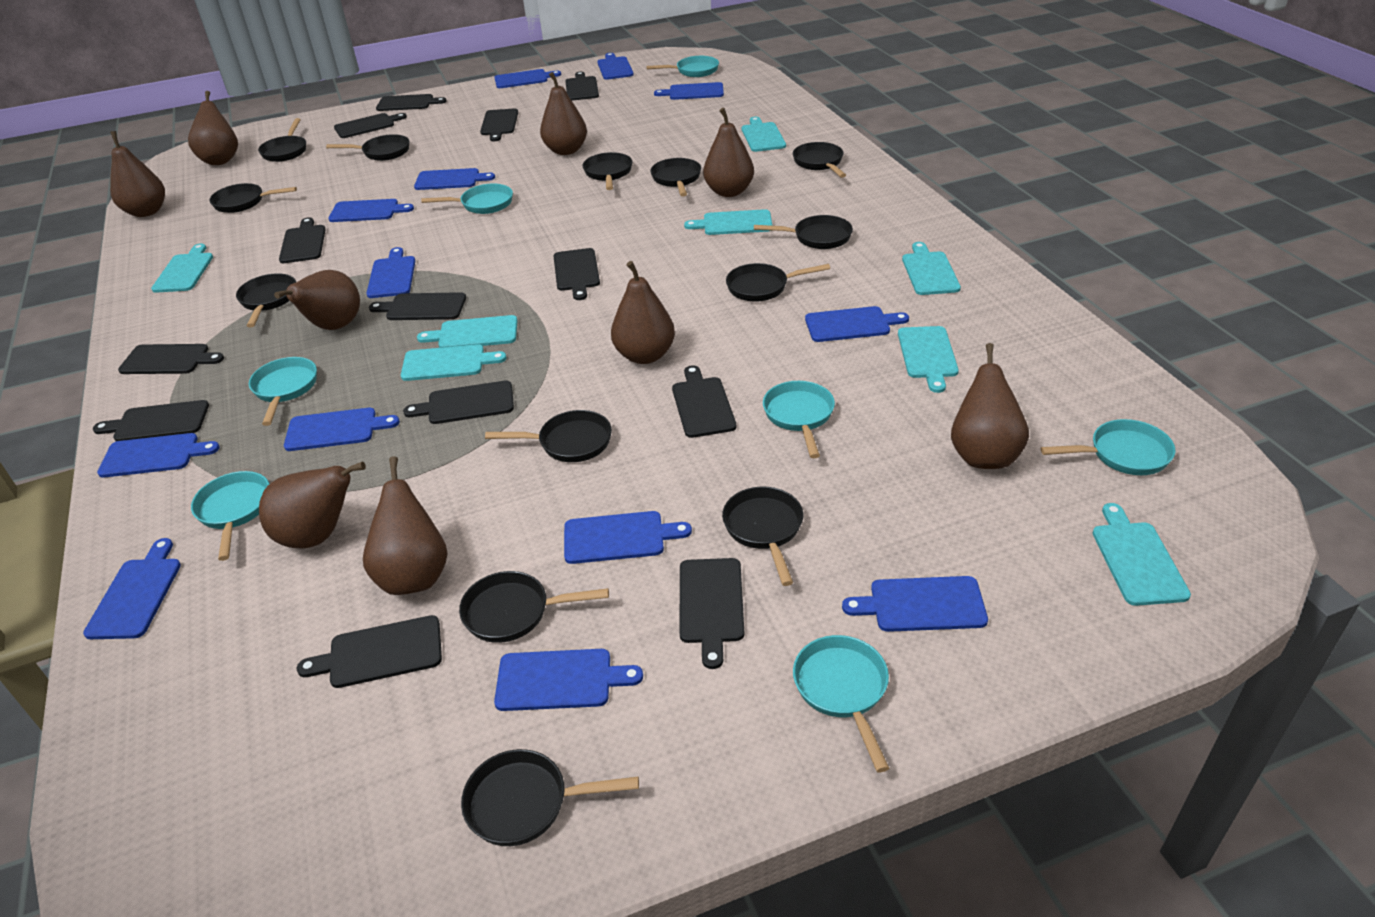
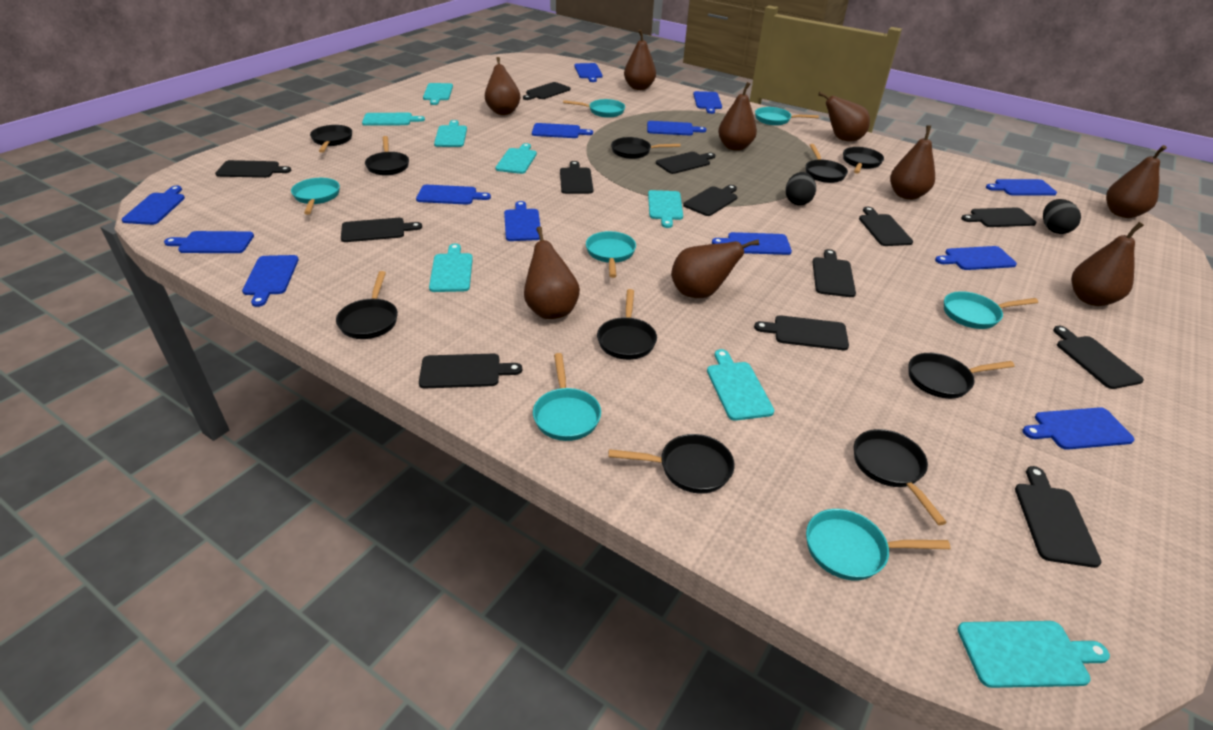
black egg: 0 -> 2
black pan: 13 -> 10

